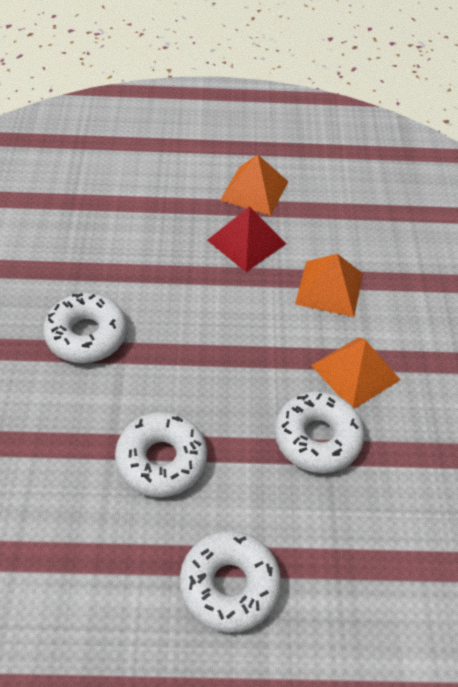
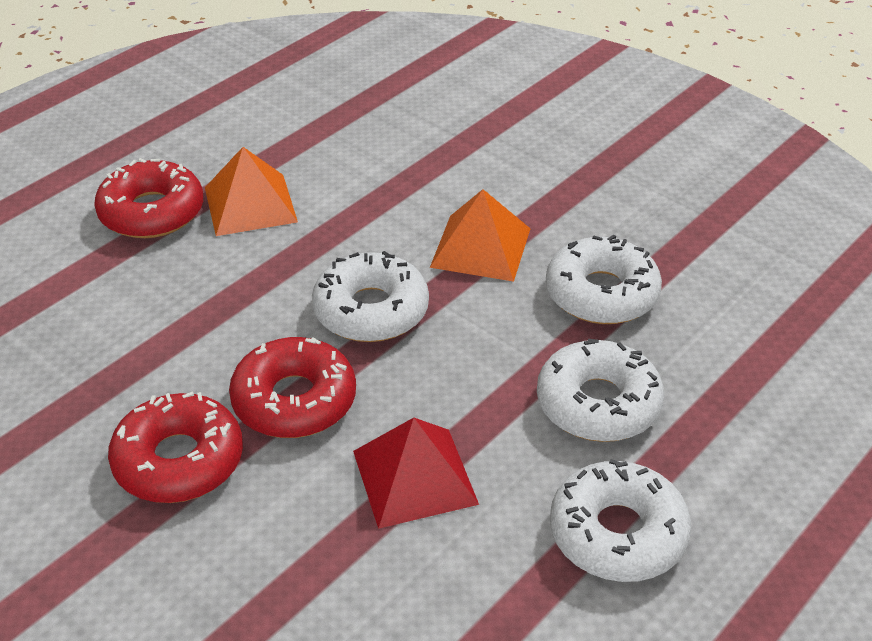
orange pyramid: 3 -> 2
red donut: 0 -> 3

